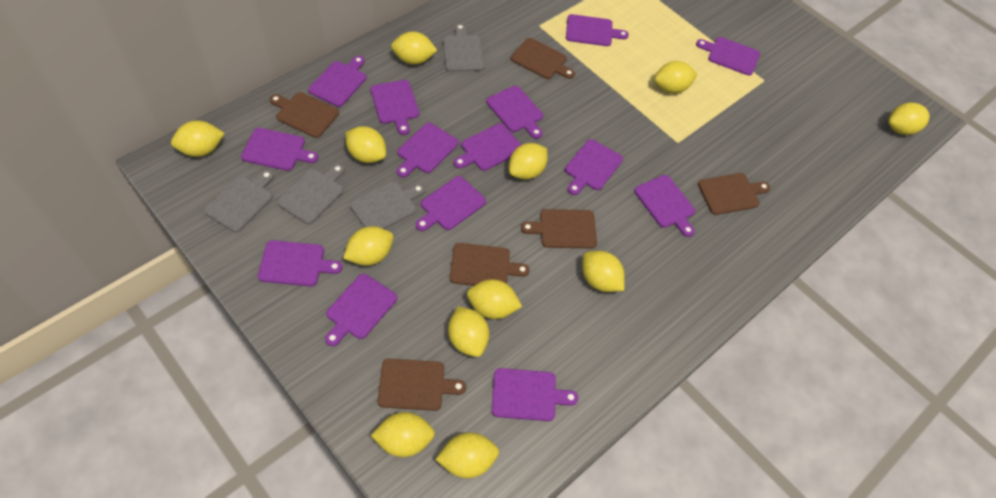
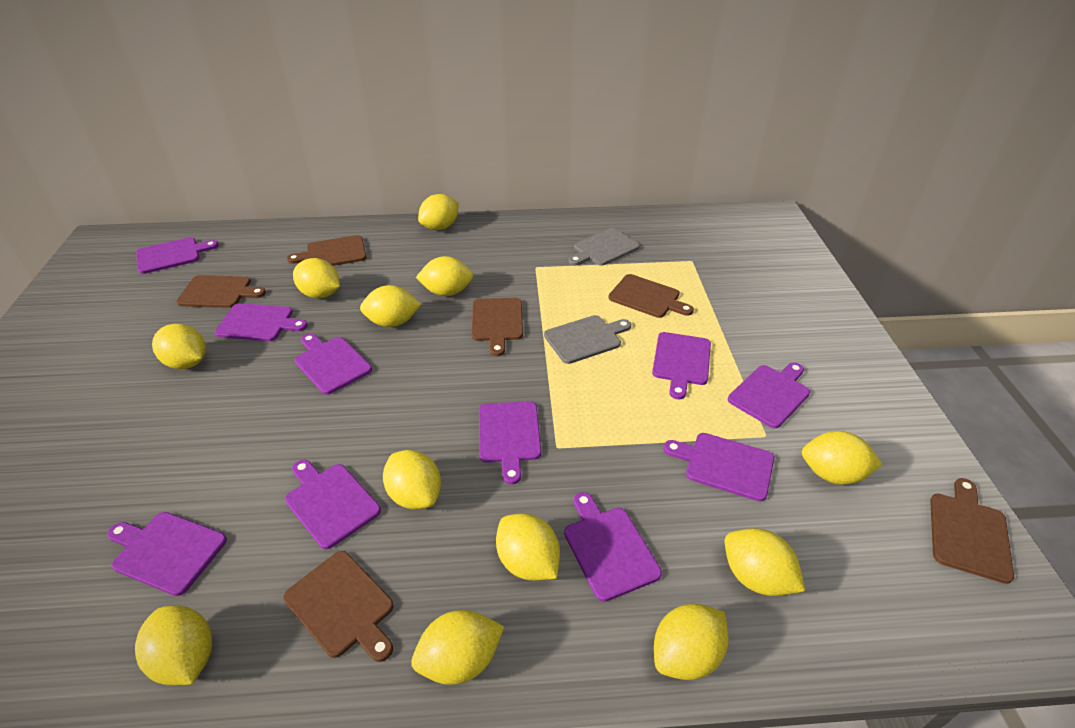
grey cutting board: 4 -> 2
purple cutting board: 14 -> 10

